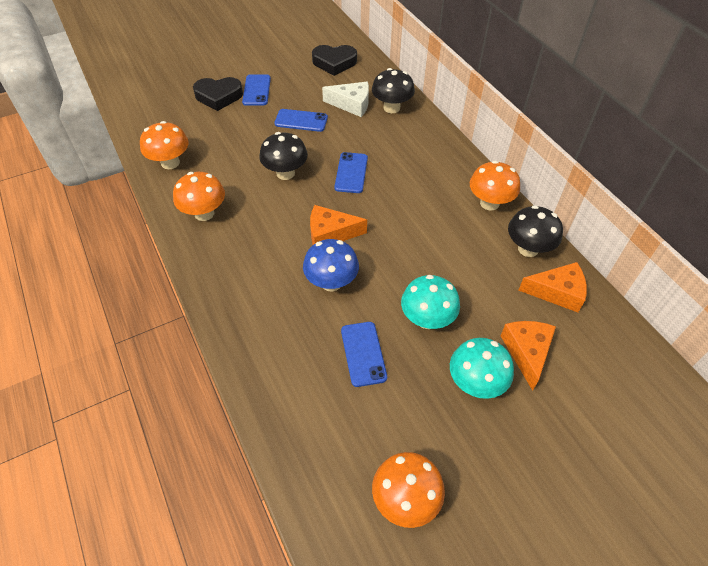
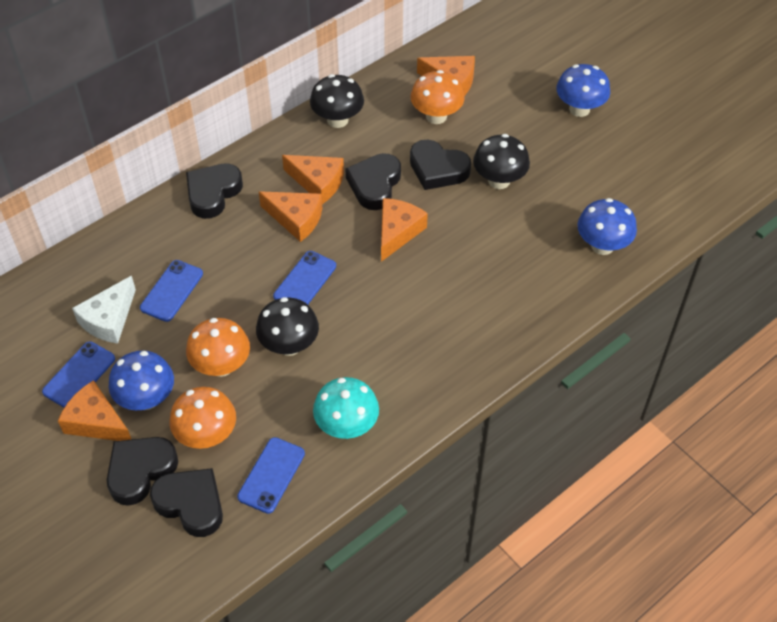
black heart: 2 -> 5
blue mushroom: 1 -> 3
orange cheese: 3 -> 5
orange mushroom: 4 -> 3
turquoise mushroom: 2 -> 1

